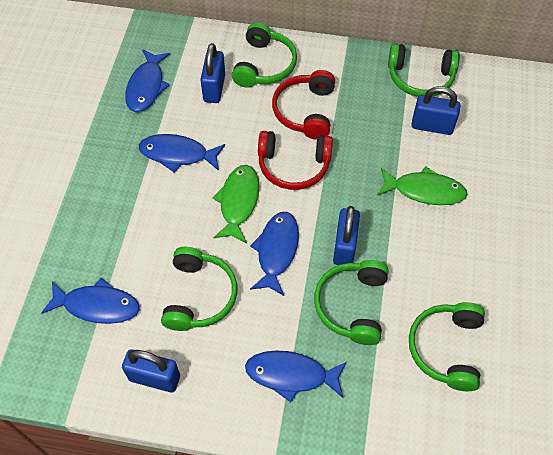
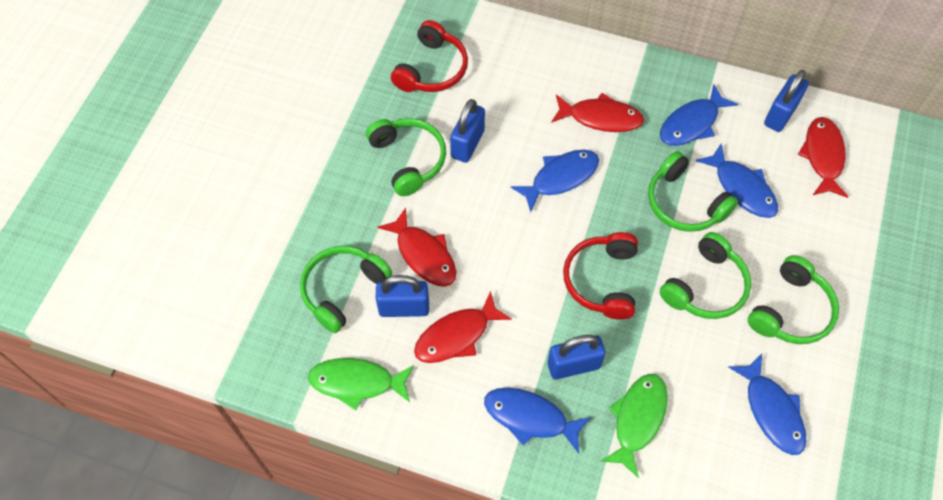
red fish: 0 -> 4

